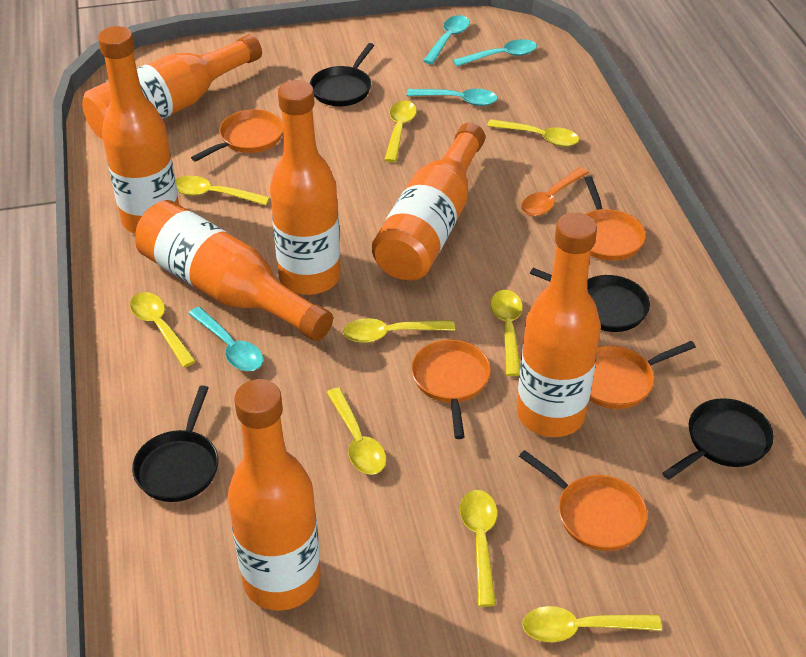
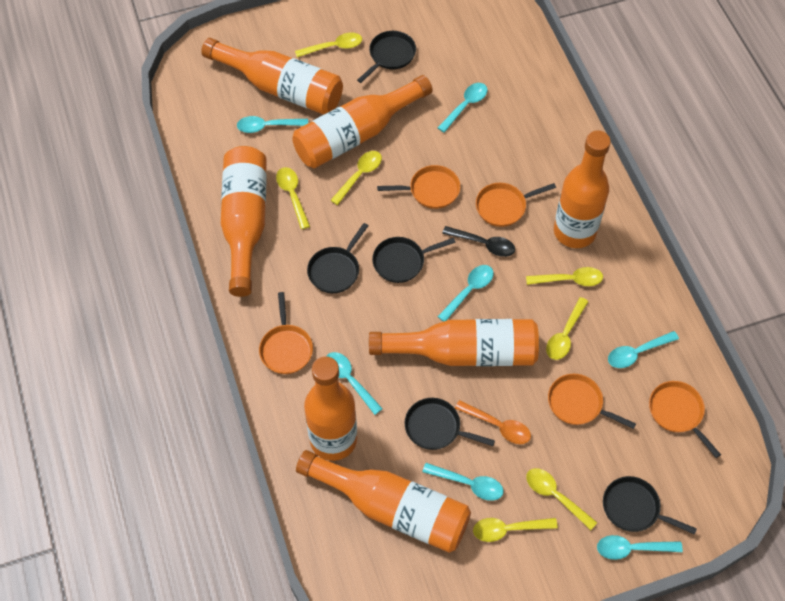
black pan: 4 -> 5
black spoon: 0 -> 1
turquoise spoon: 4 -> 7
yellow spoon: 9 -> 7

